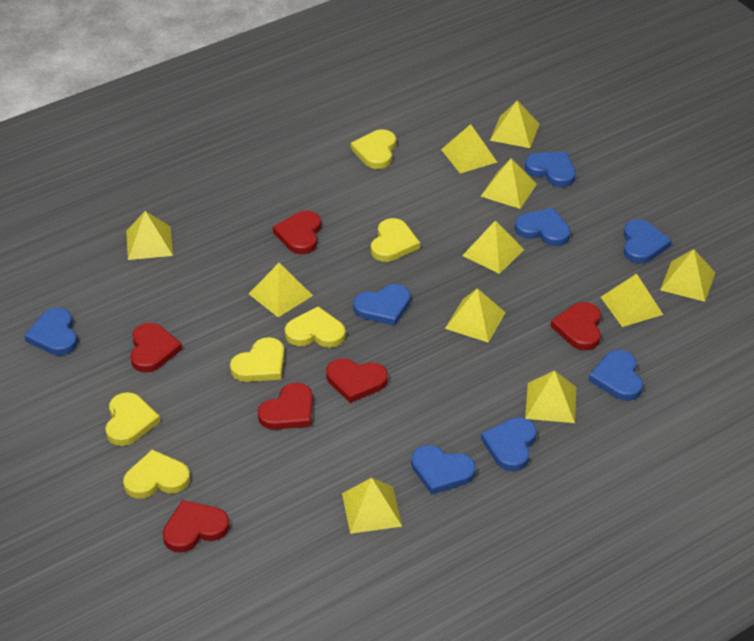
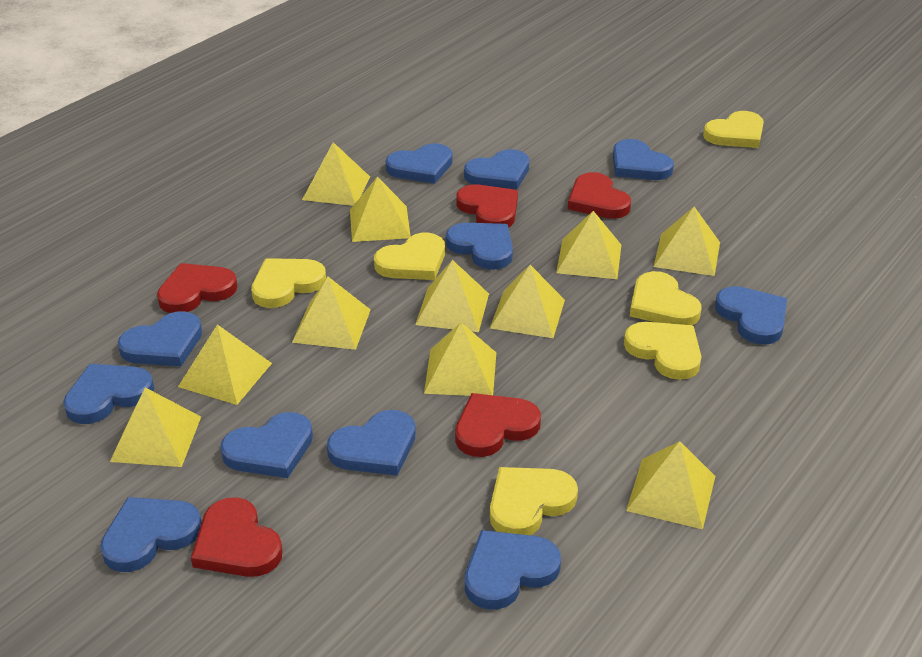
blue heart: 8 -> 11
red heart: 6 -> 5

